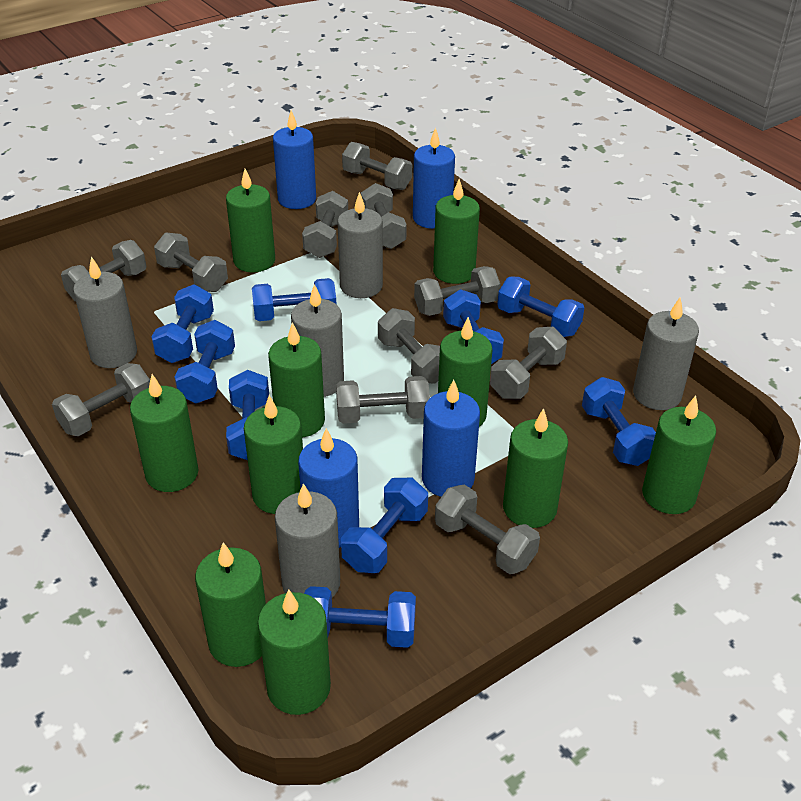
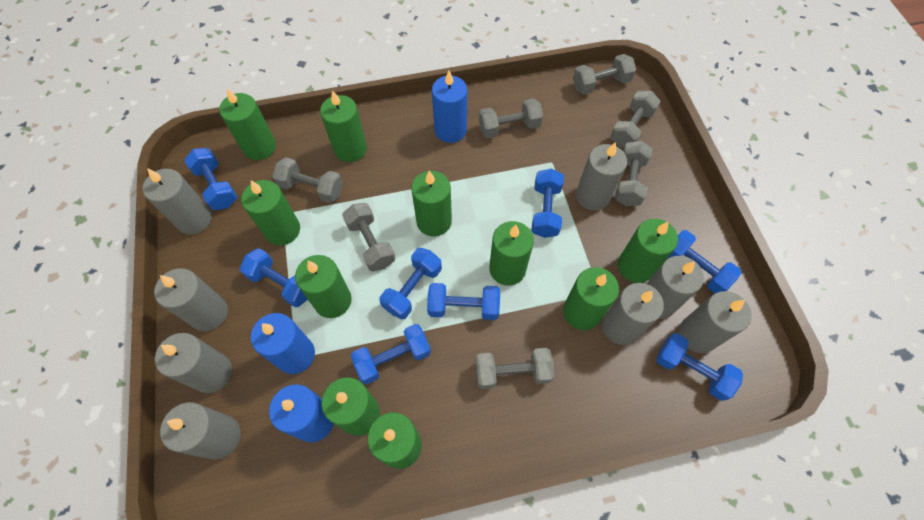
blue candle: 4 -> 3
blue dumbbell: 9 -> 8
grey candle: 5 -> 8
grey dumbbell: 11 -> 7

